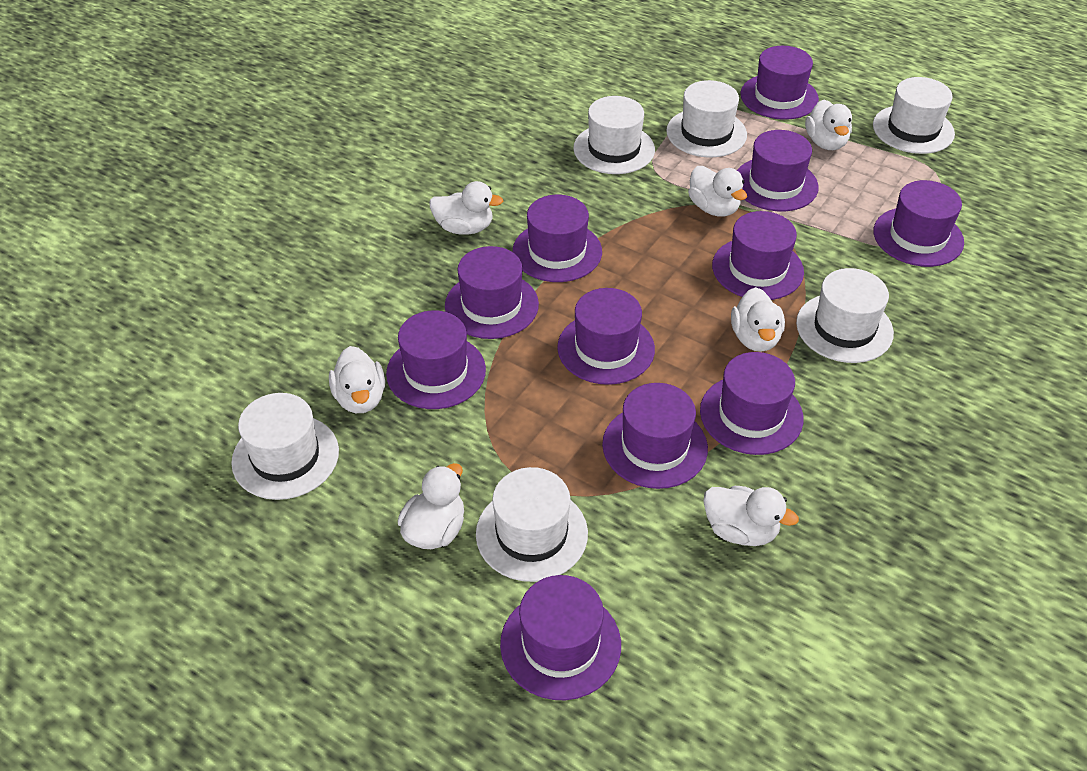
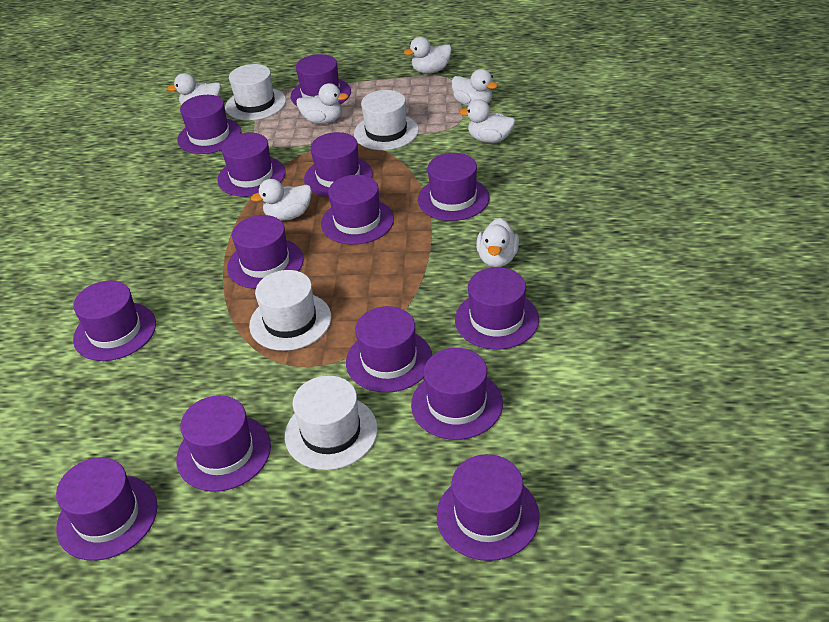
purple hat: 11 -> 14
white hat: 6 -> 4

